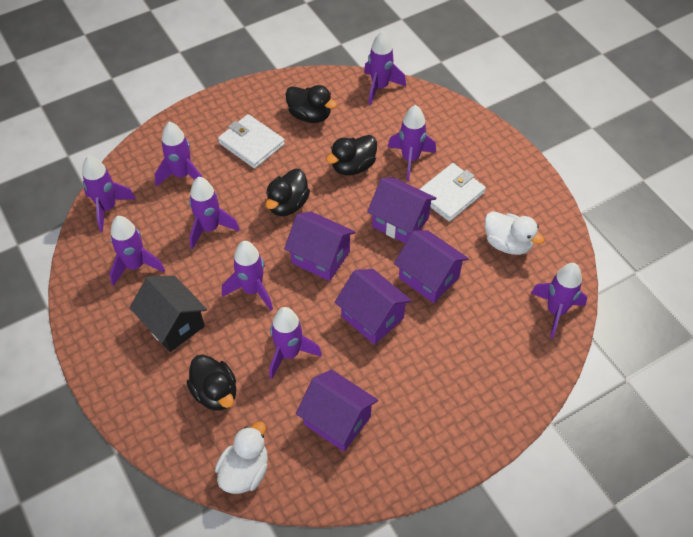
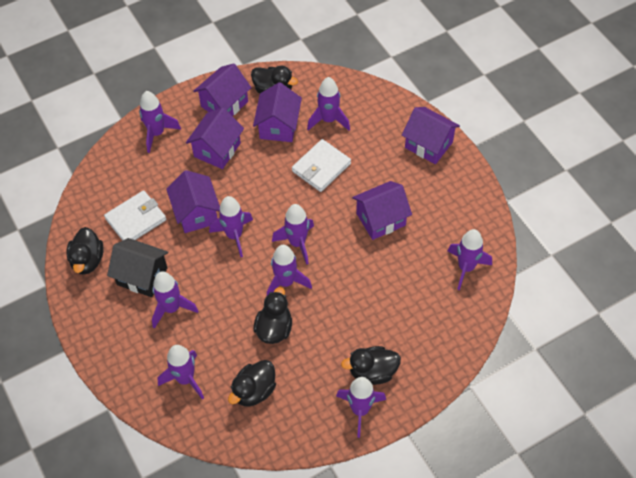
black duck: 4 -> 5
purple house: 5 -> 6
white duck: 2 -> 0

